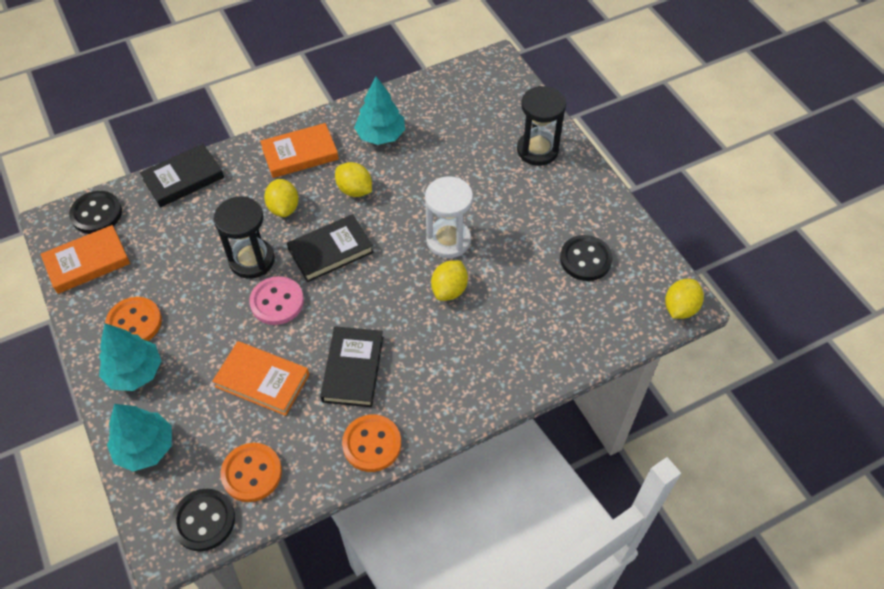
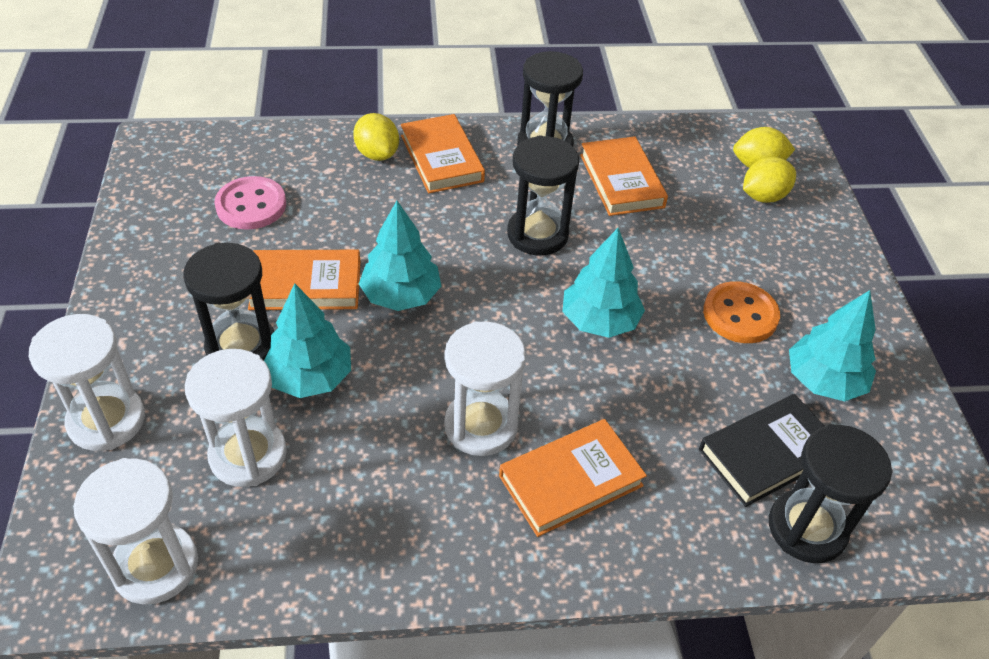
black book: 3 -> 1
black button: 3 -> 0
black hourglass: 2 -> 4
orange book: 3 -> 4
orange button: 3 -> 1
turquoise tree: 3 -> 4
white hourglass: 1 -> 4
yellow lemon: 4 -> 3

